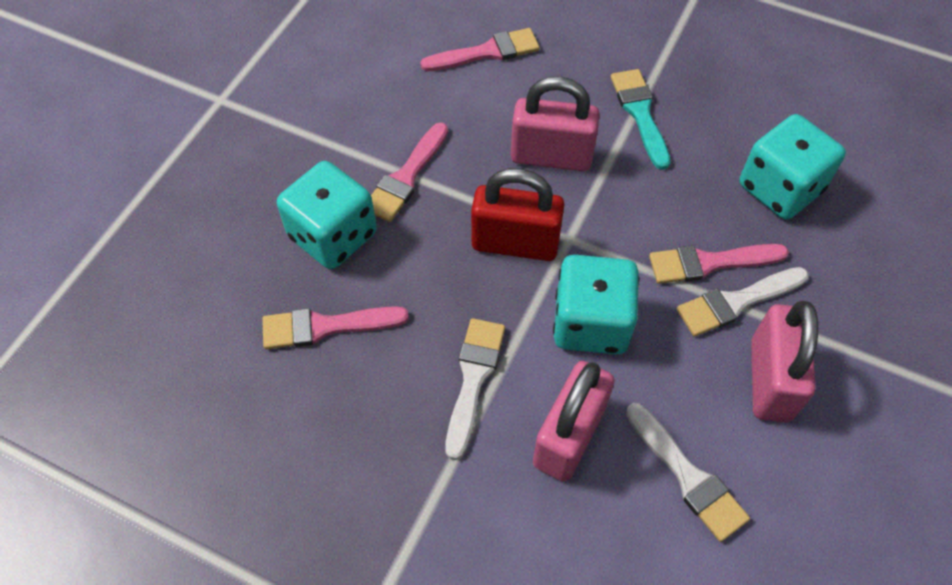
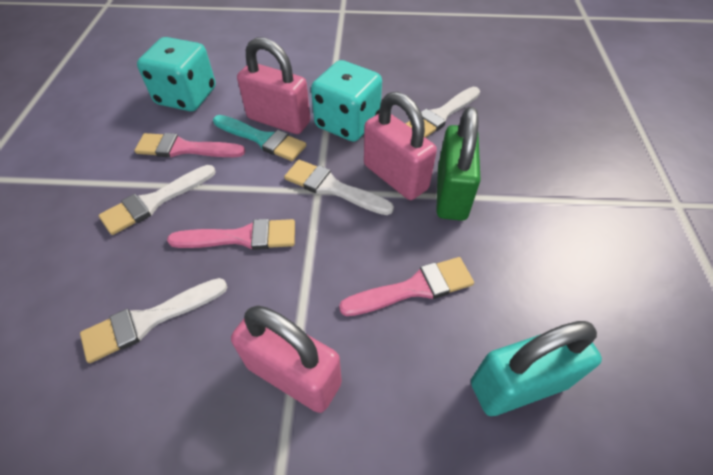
green padlock: 0 -> 1
pink brush: 4 -> 3
red padlock: 1 -> 0
turquoise dice: 3 -> 2
turquoise padlock: 0 -> 1
white brush: 3 -> 4

